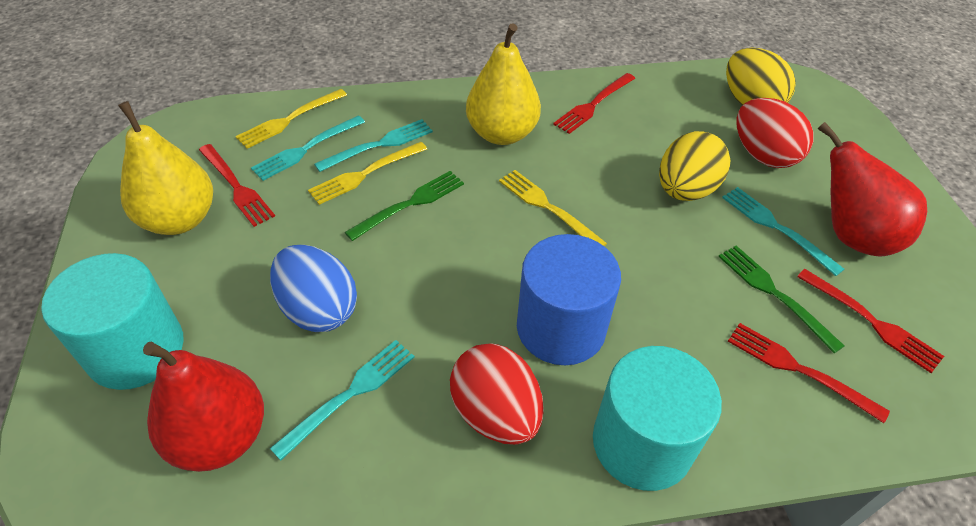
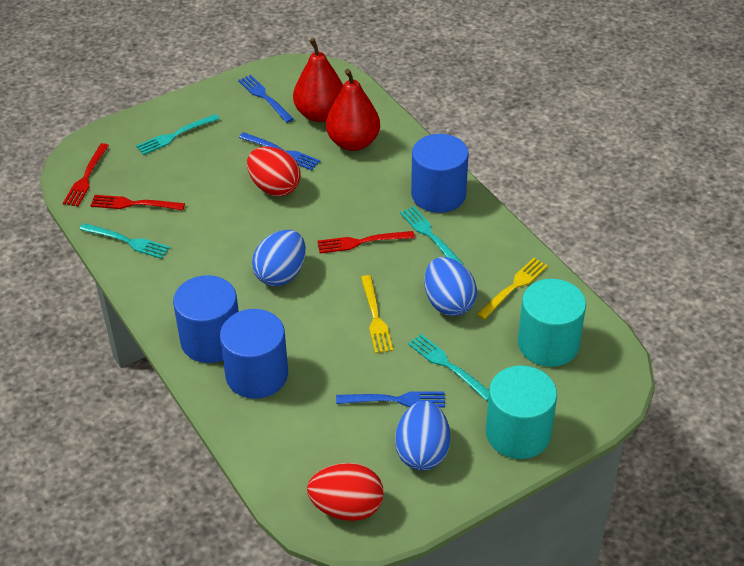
blue cylinder: 1 -> 3
blue egg: 1 -> 3
blue fork: 0 -> 3
green fork: 2 -> 0
red fork: 4 -> 3
yellow egg: 2 -> 0
yellow fork: 3 -> 2
yellow pear: 2 -> 0

